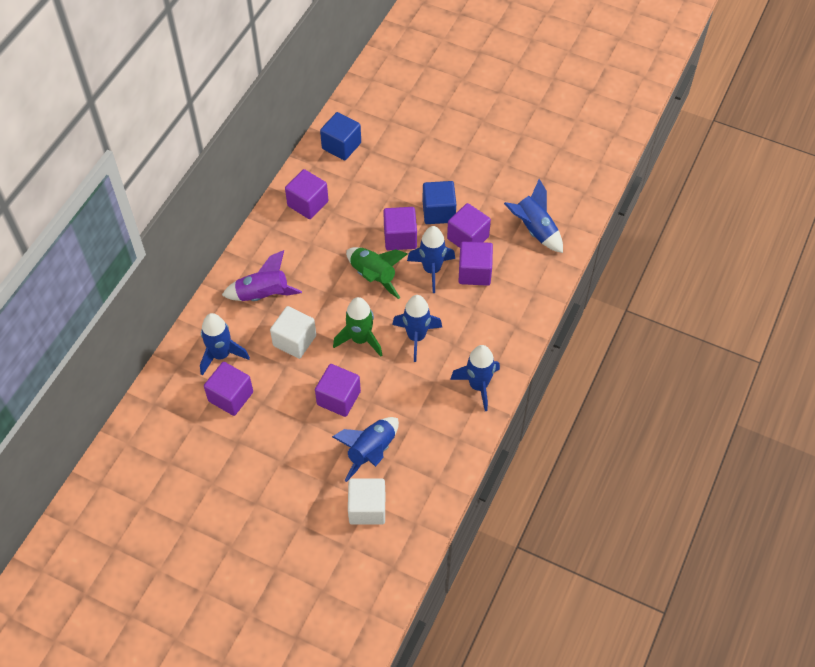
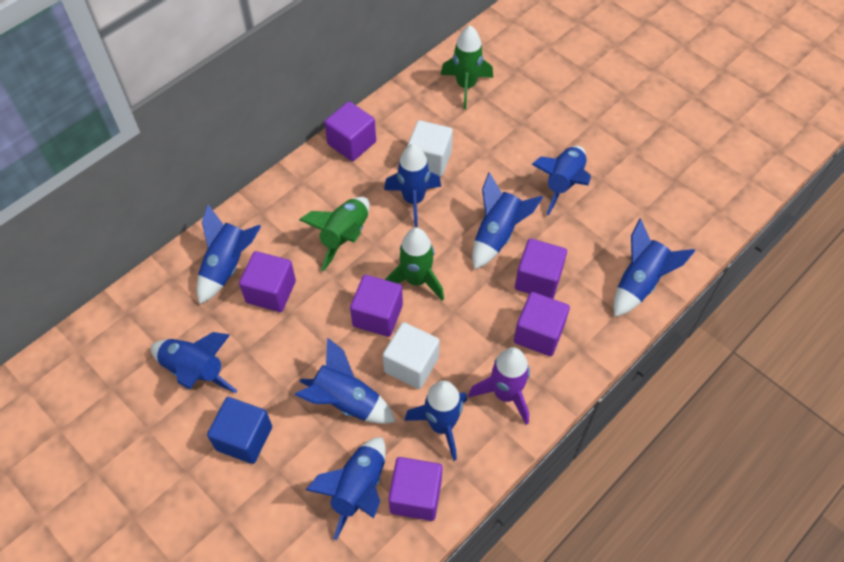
blue cube: 2 -> 1
blue rocket: 6 -> 9
green rocket: 2 -> 3

